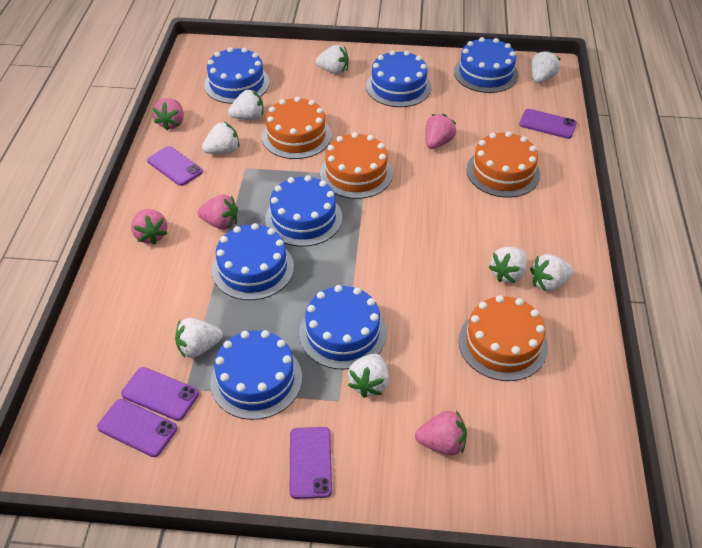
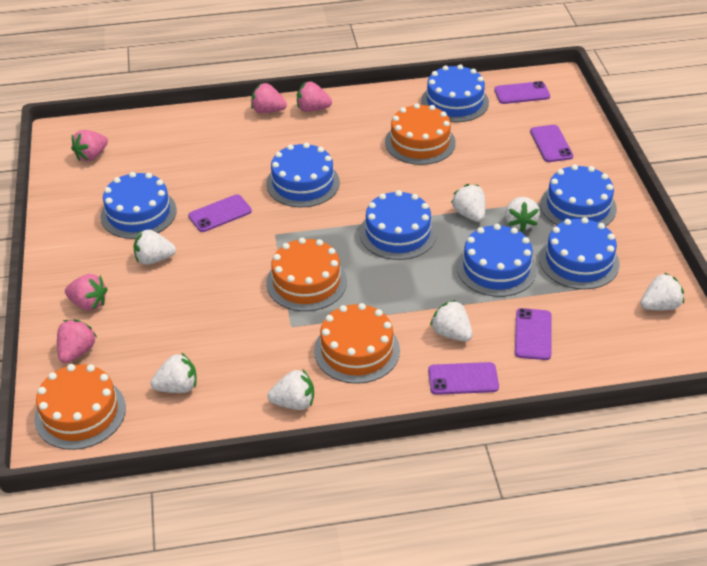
white strawberry: 8 -> 7

